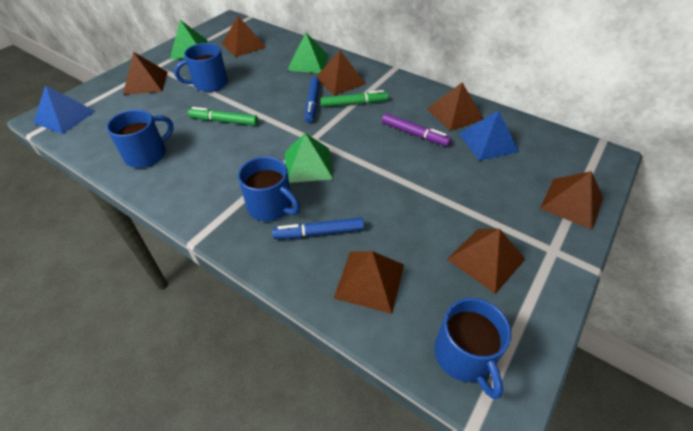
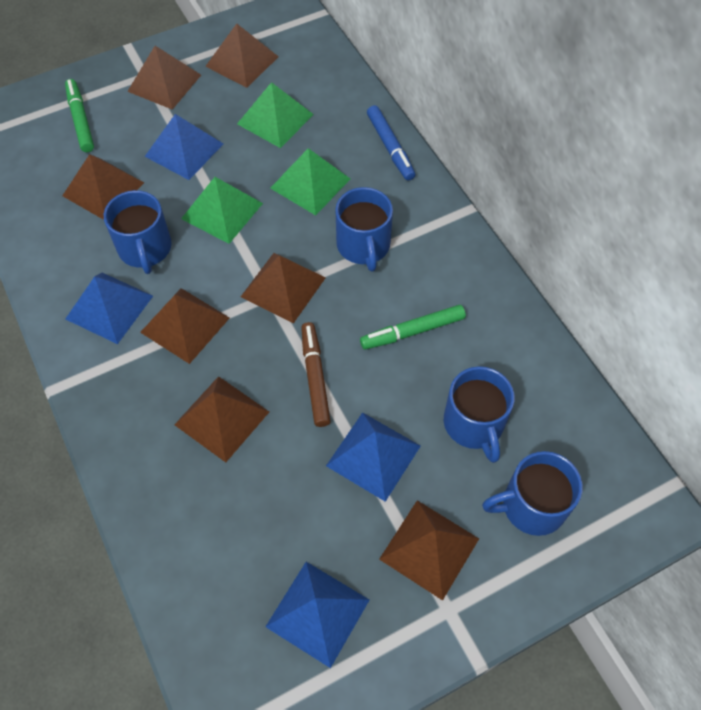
blue marker: 2 -> 1
blue pyramid: 2 -> 4
brown marker: 0 -> 1
purple marker: 1 -> 0

